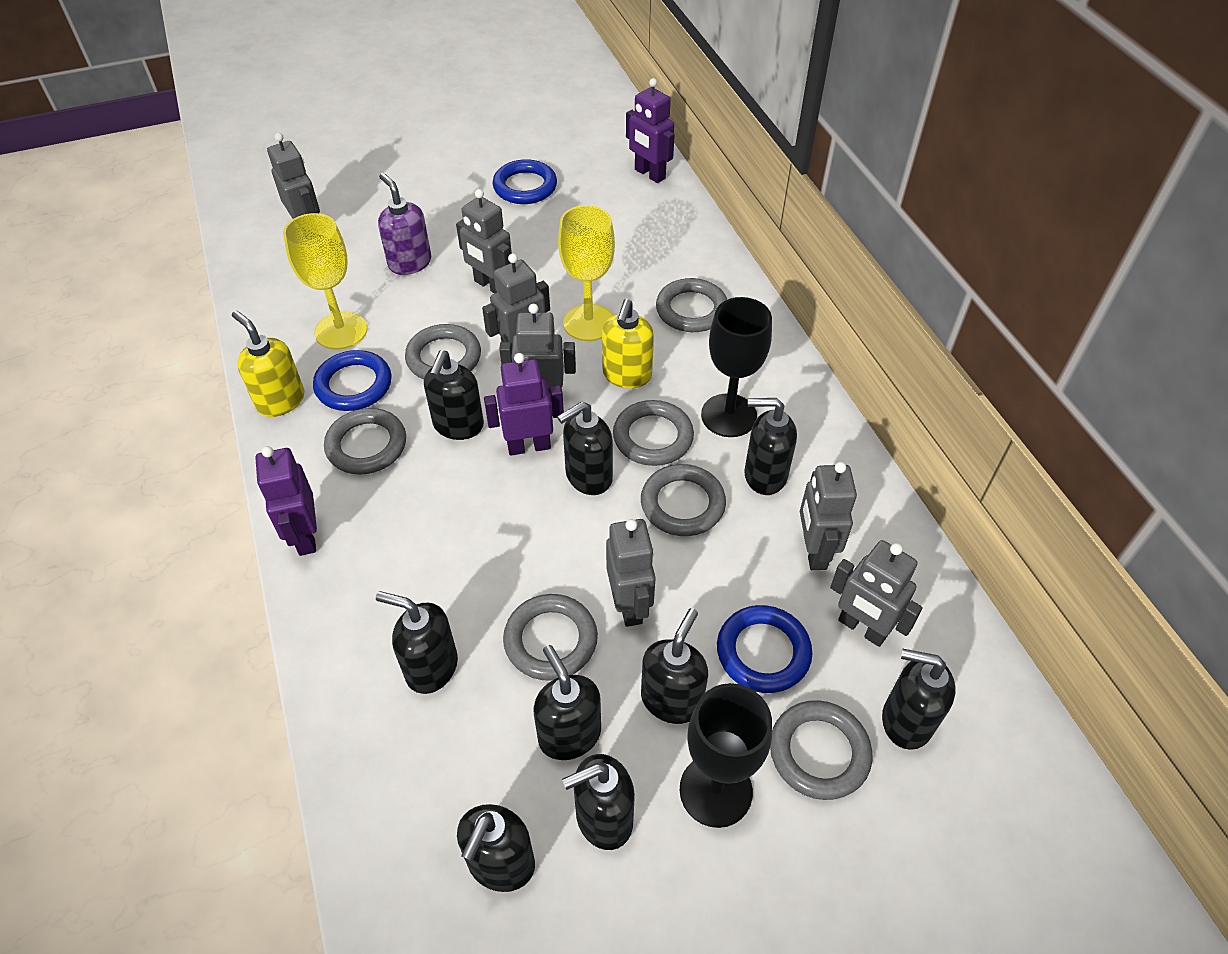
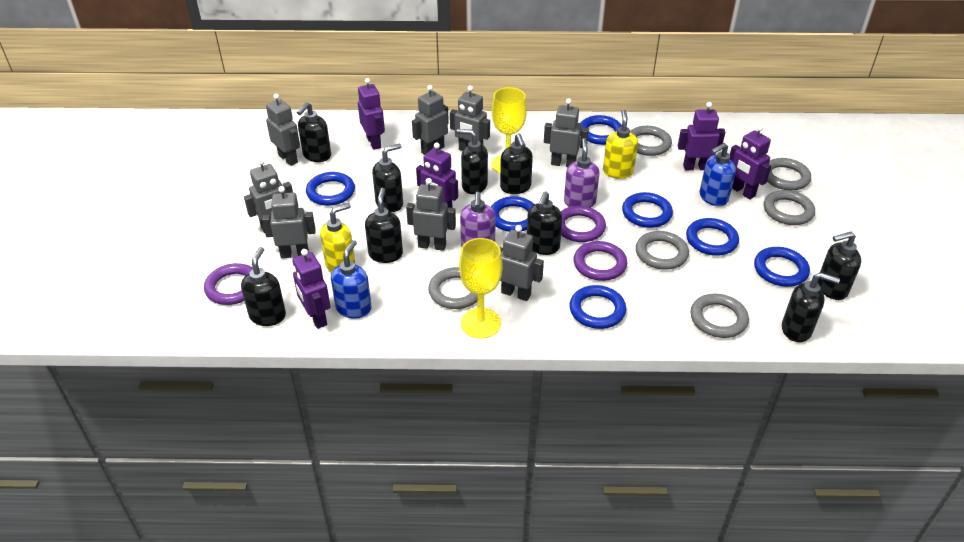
black goblet: 2 -> 0
blue ring: 3 -> 7
blue soap dispenser: 0 -> 2
grey ring: 7 -> 6
grey robot: 7 -> 8
purple ring: 0 -> 3
purple robot: 3 -> 5
purple soap dispenser: 1 -> 2

